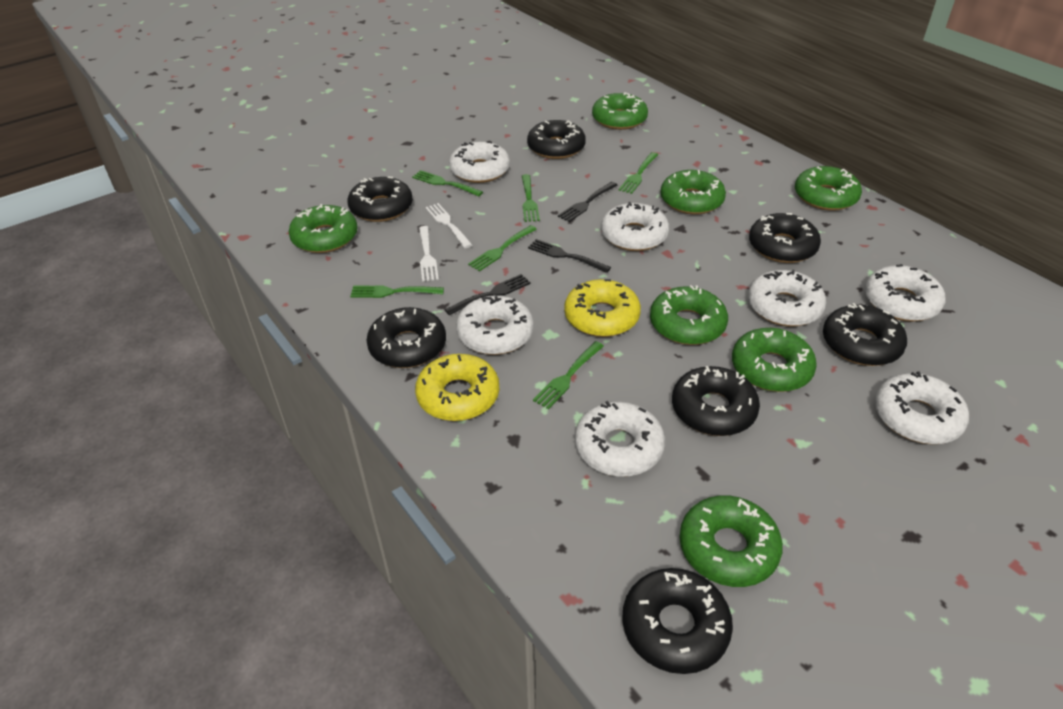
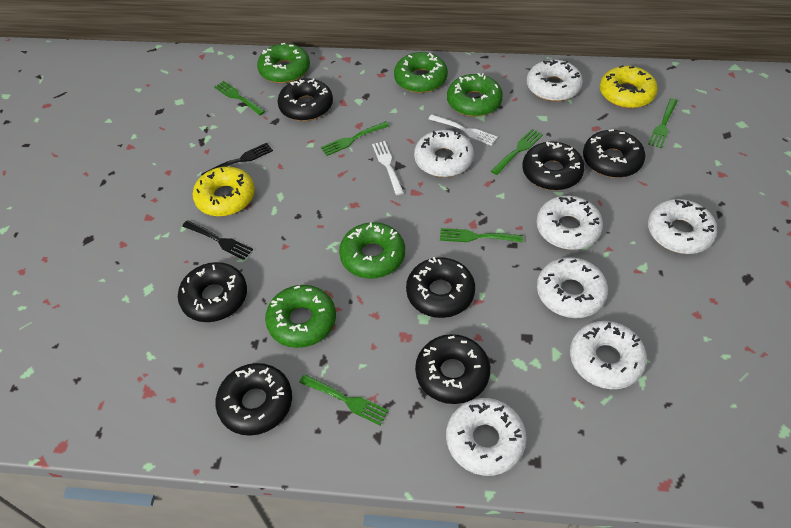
black fork: 3 -> 2
green donut: 7 -> 5

